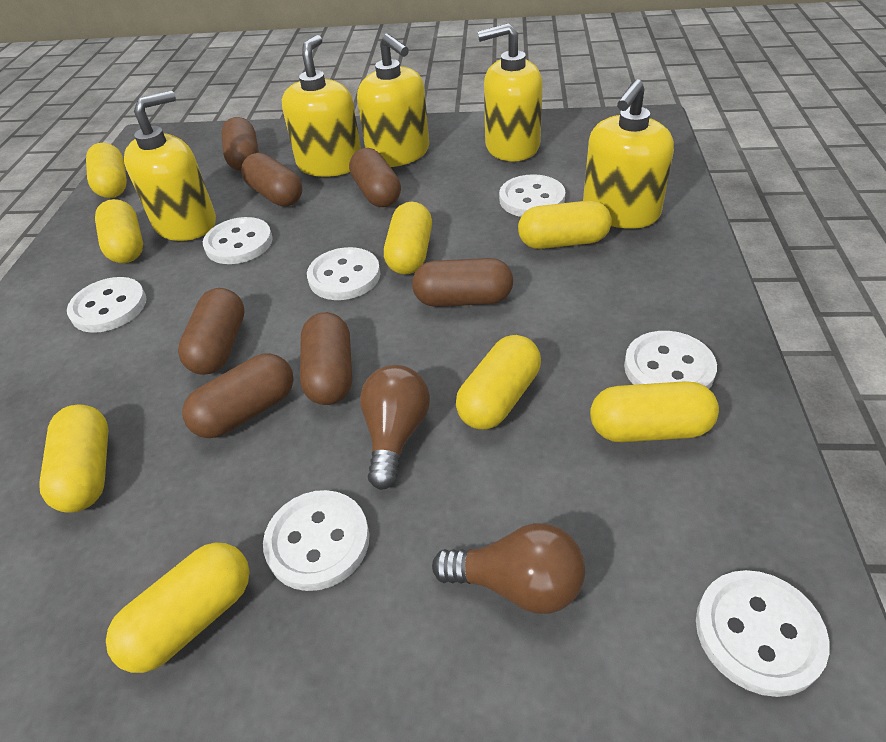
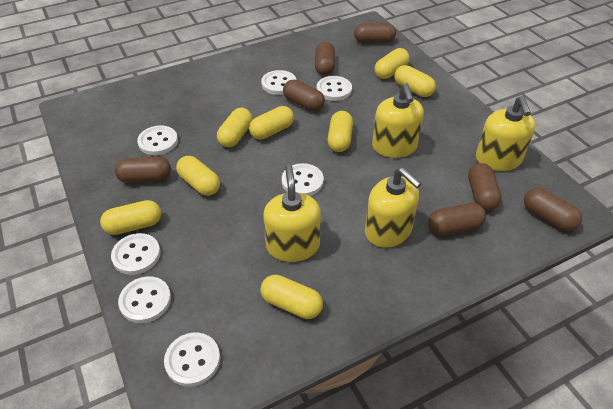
brown light bulb: 2 -> 0
yellow soap dispenser: 5 -> 4

